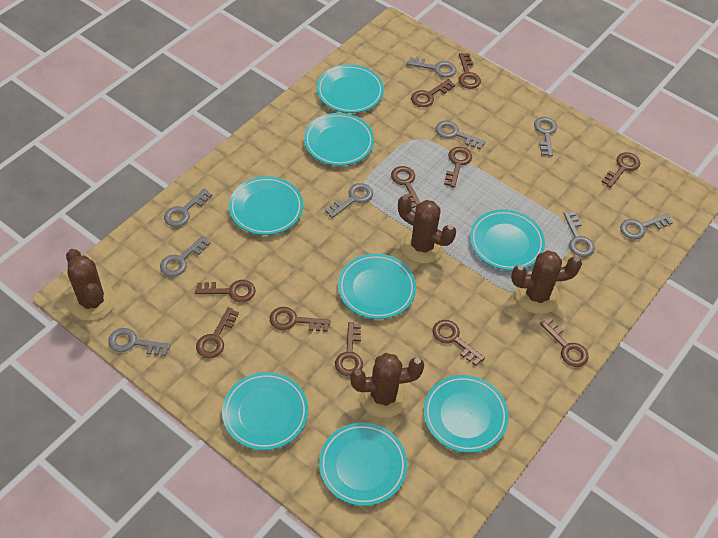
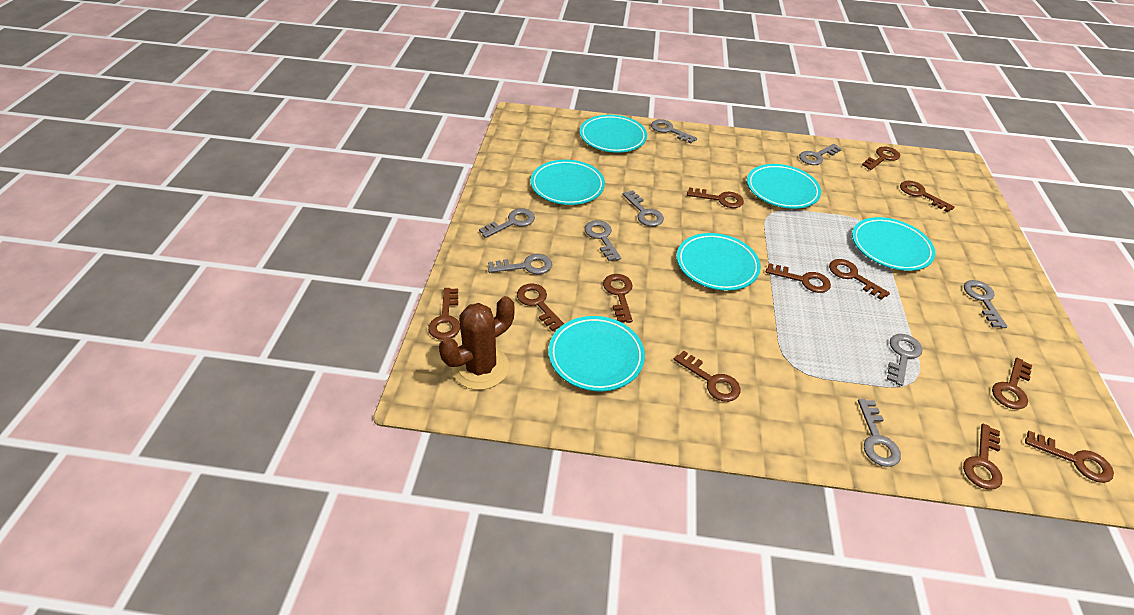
brown cactus: 4 -> 1
brown key: 11 -> 12
turquoise plate: 8 -> 6

